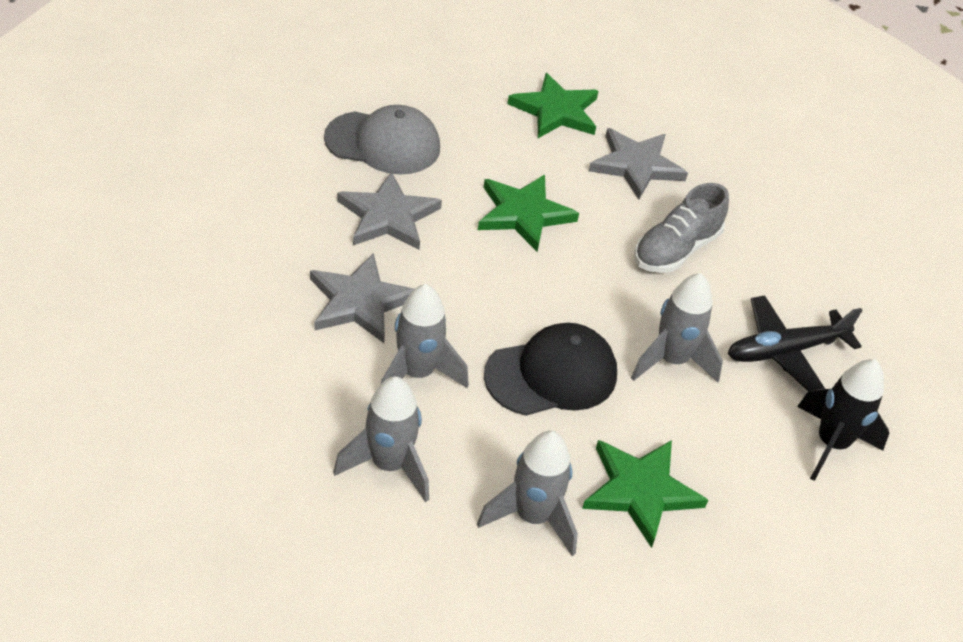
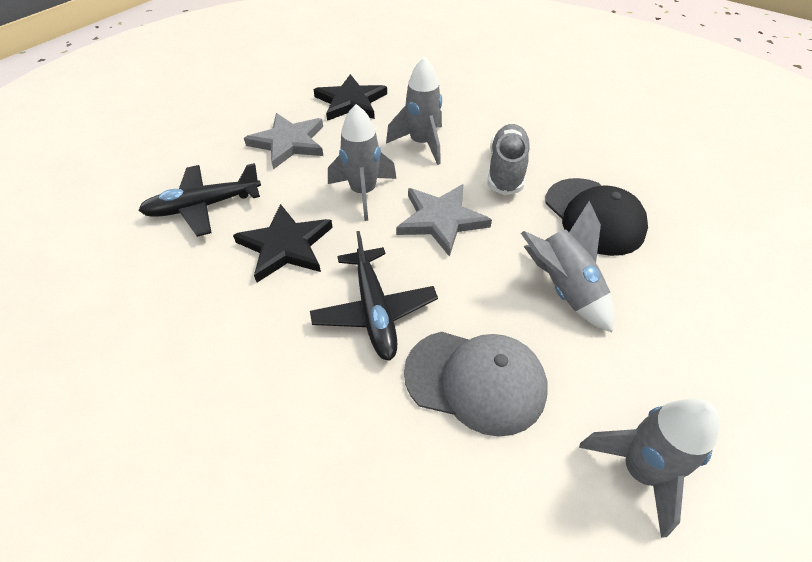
black plane: 1 -> 2
black rocket: 1 -> 0
black star: 0 -> 2
green star: 3 -> 0
grey star: 3 -> 2

